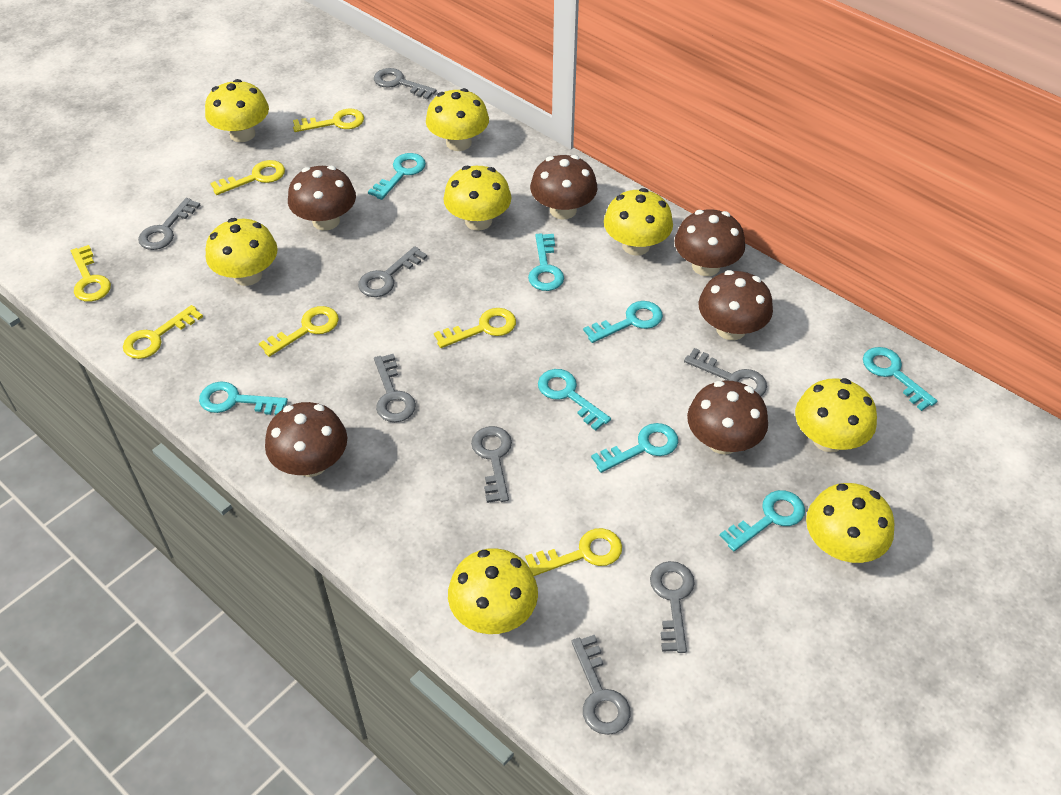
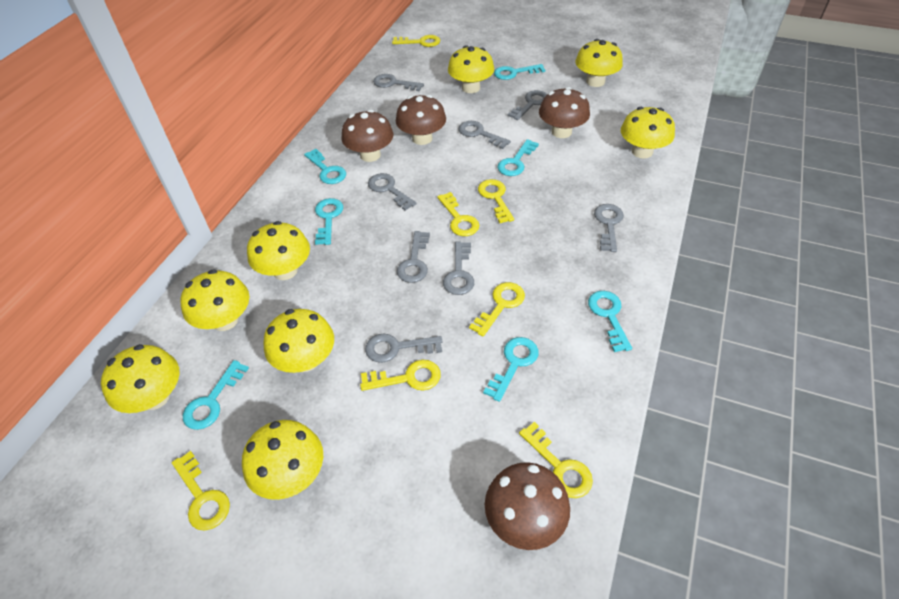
brown mushroom: 6 -> 4
turquoise key: 8 -> 7

